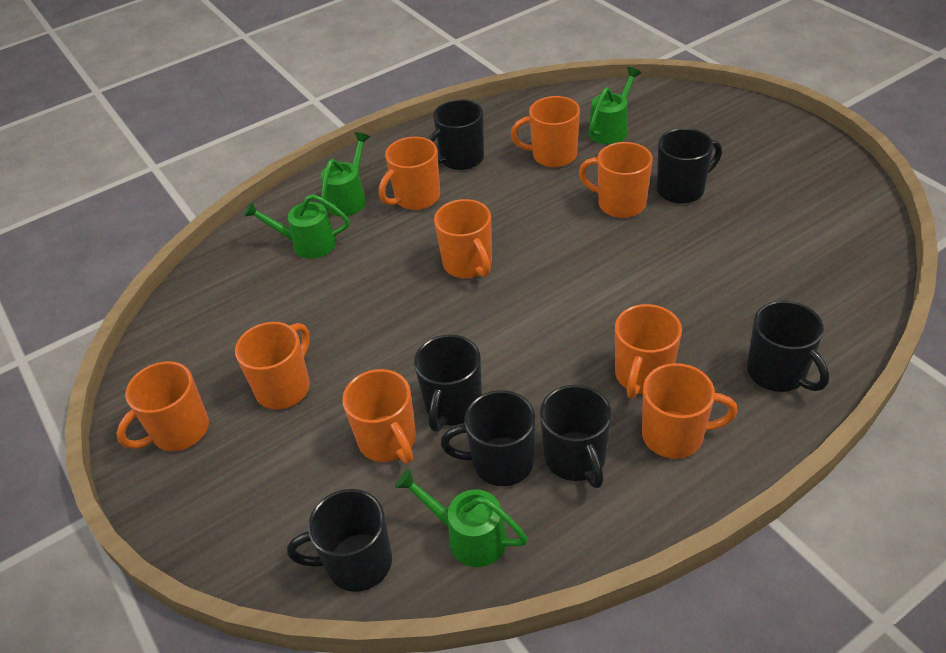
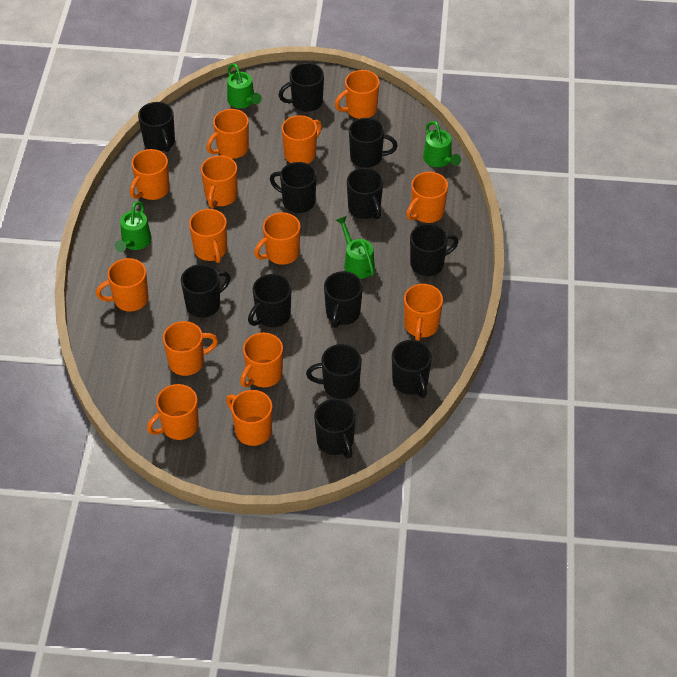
black mug: 7 -> 12
orange mug: 9 -> 14

